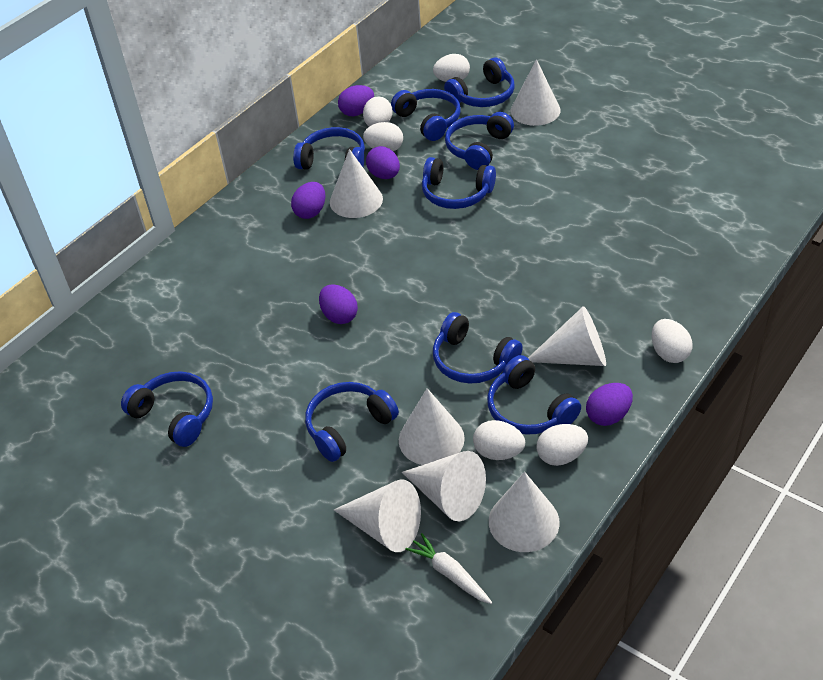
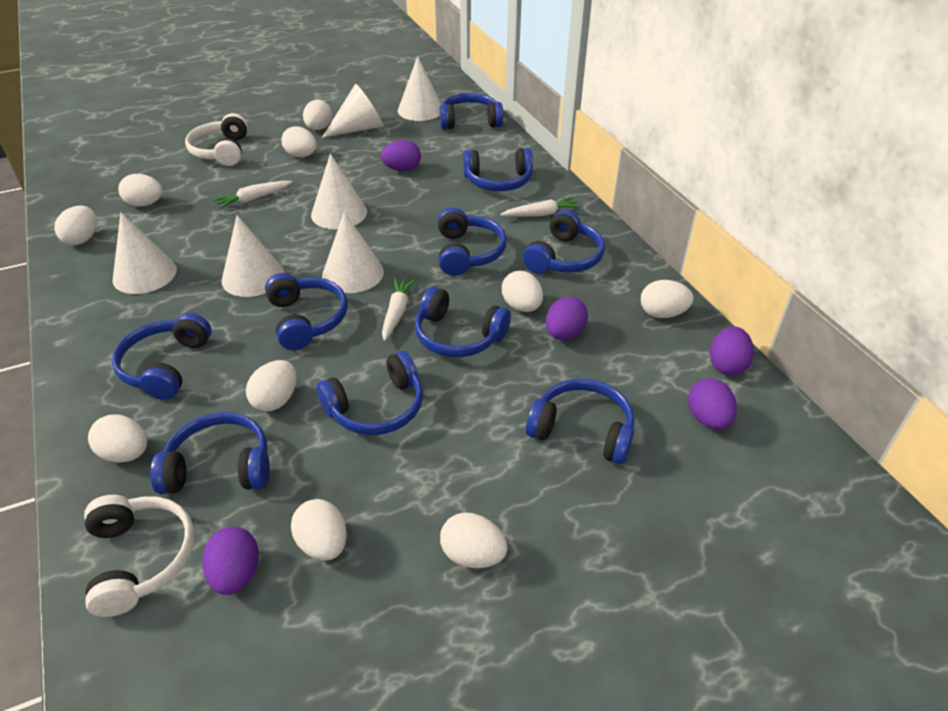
blue headphones: 9 -> 10
white carrot: 1 -> 3
white cone: 7 -> 6
white egg: 6 -> 10
white headphones: 0 -> 2

